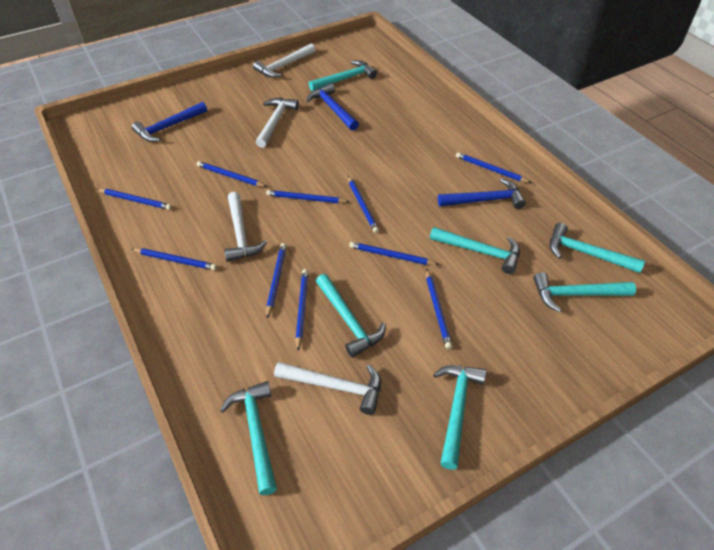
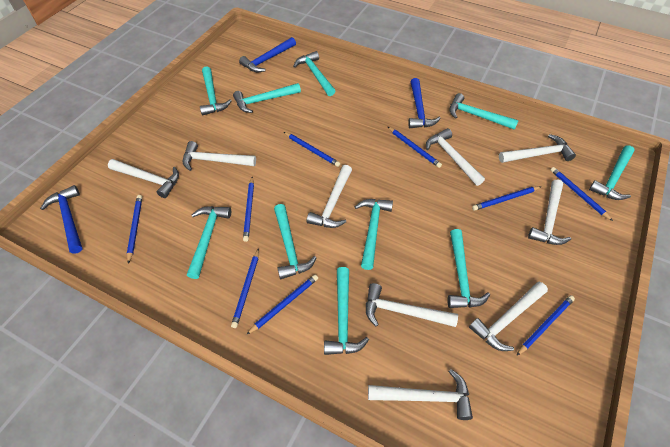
blue pencil: 10 -> 9
turquoise hammer: 7 -> 10
white hammer: 4 -> 9

